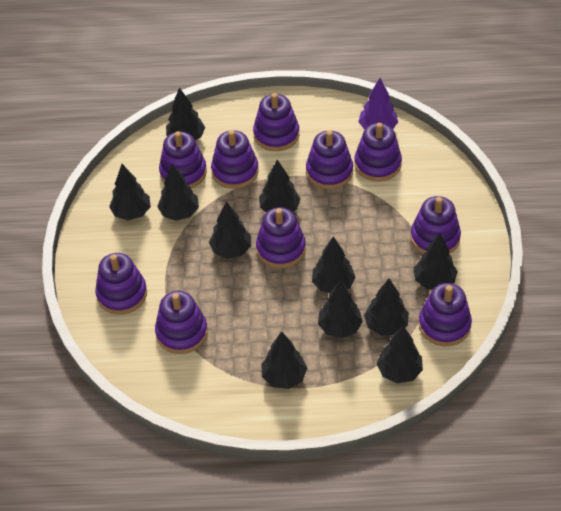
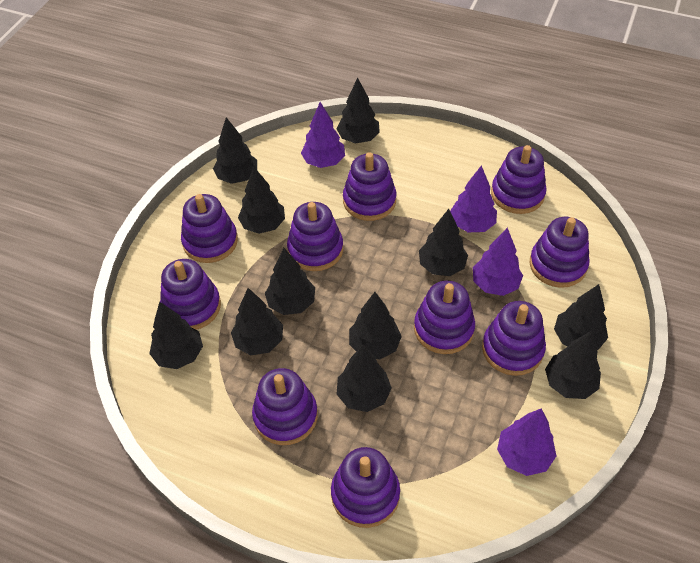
purple tree: 1 -> 4

